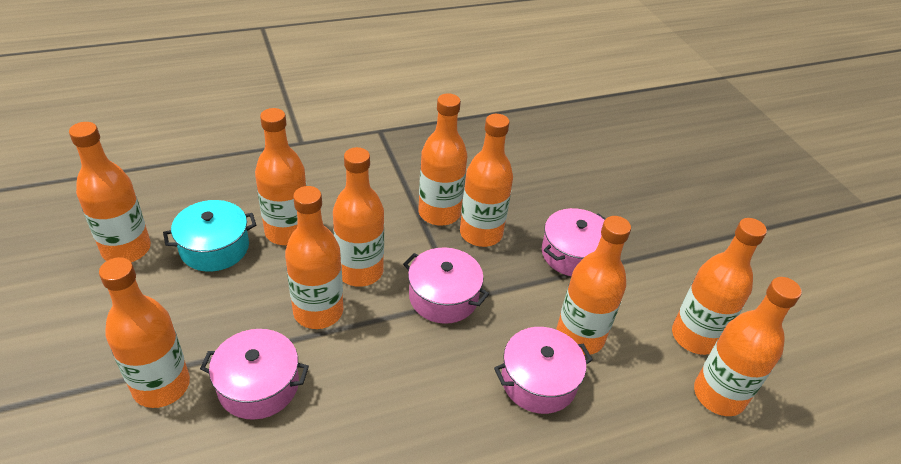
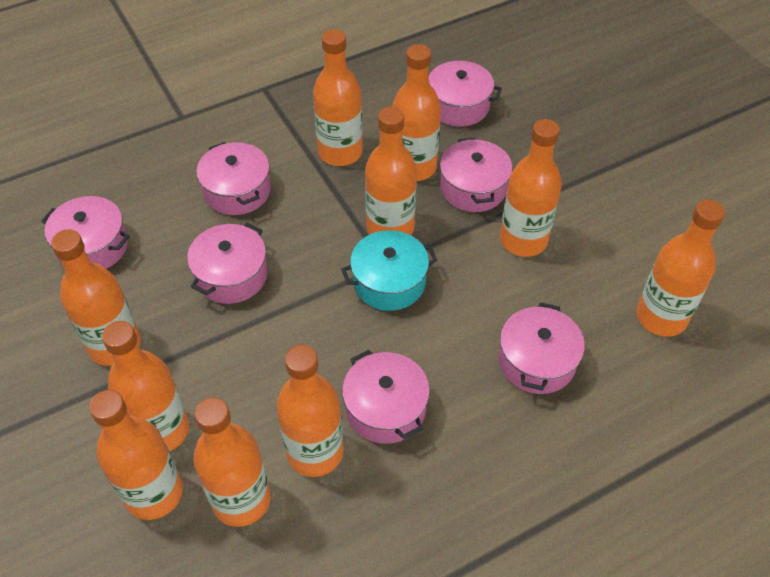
pink pot: 4 -> 7

